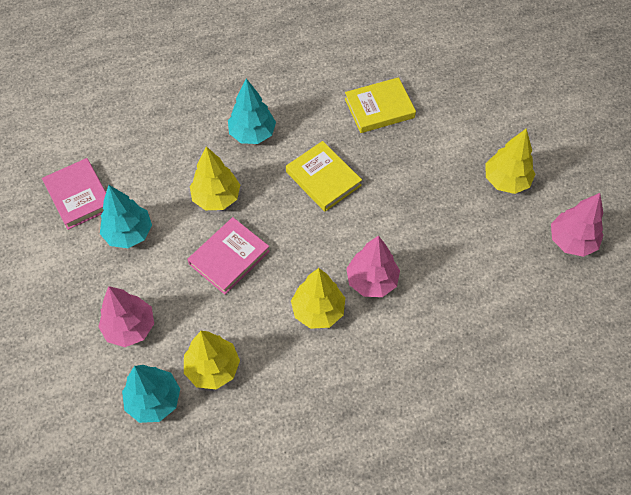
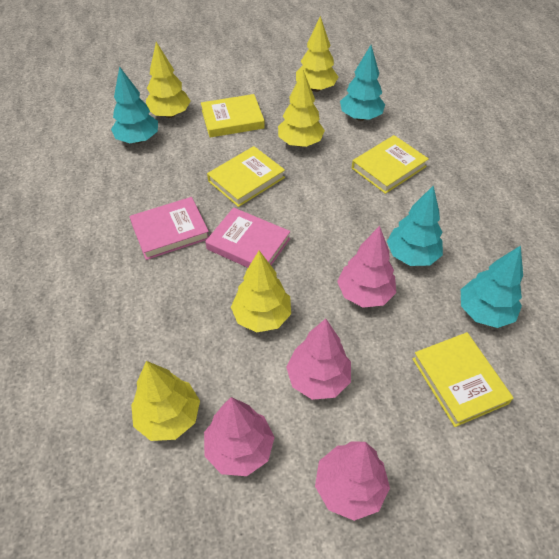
pink tree: 3 -> 4
turquoise tree: 3 -> 4
yellow book: 2 -> 4
yellow tree: 4 -> 5

